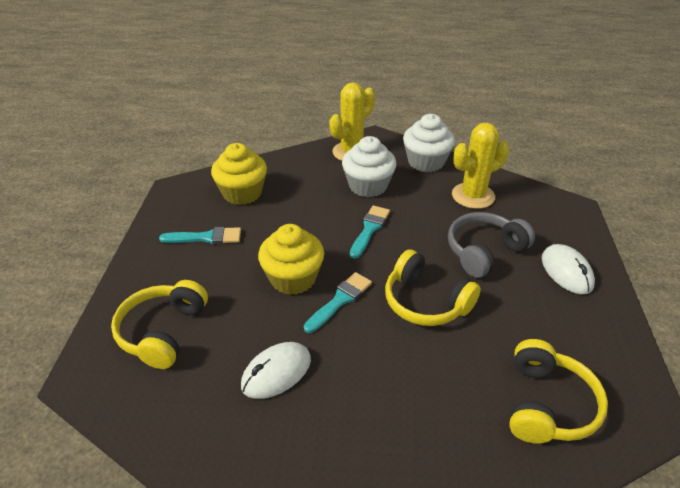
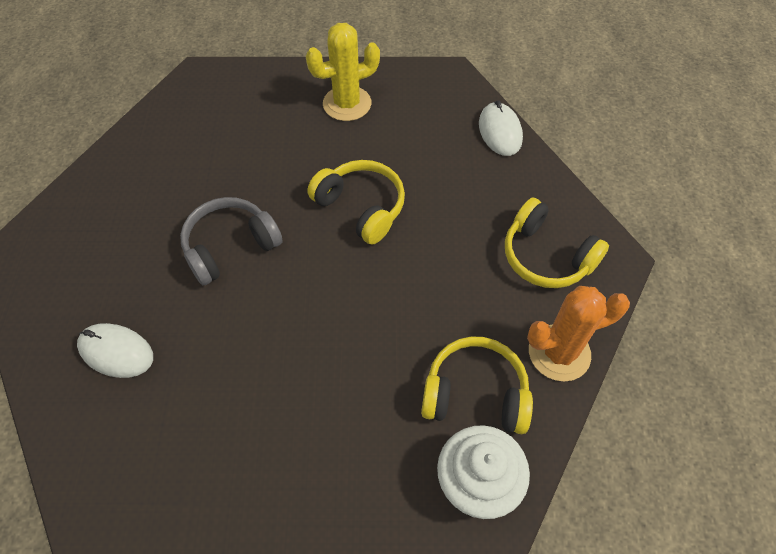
orange cactus: 0 -> 1
turquoise brush: 3 -> 0
white cupcake: 2 -> 1
yellow cactus: 2 -> 1
yellow cupcake: 2 -> 0

